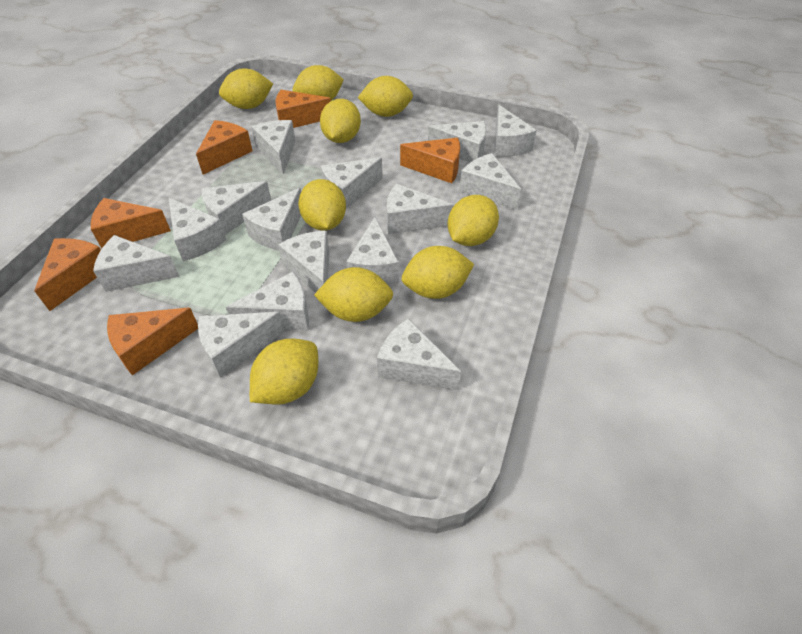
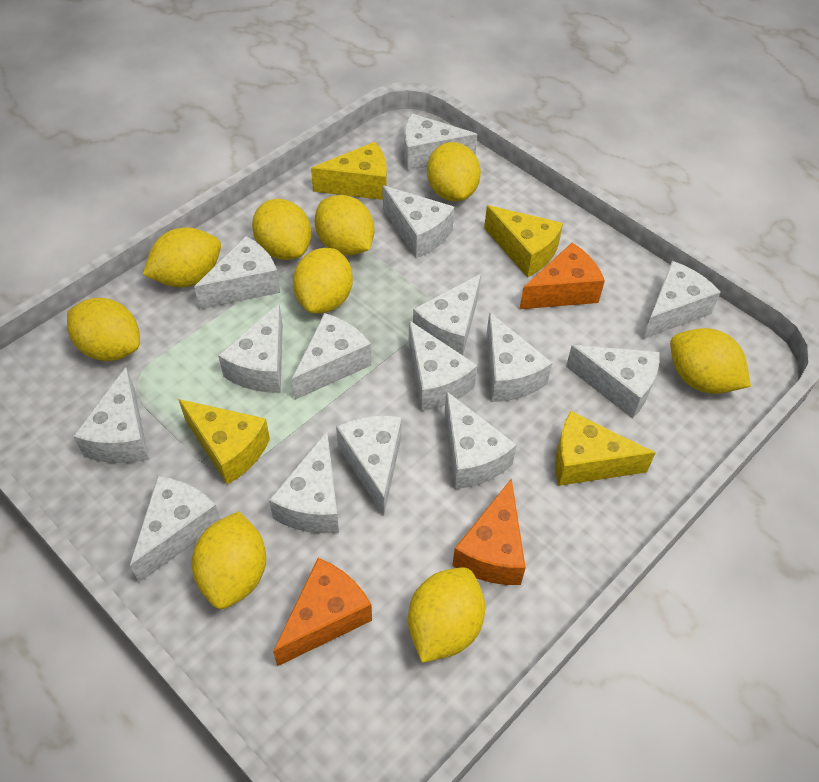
orange cheese: 6 -> 3
yellow cheese: 0 -> 4

